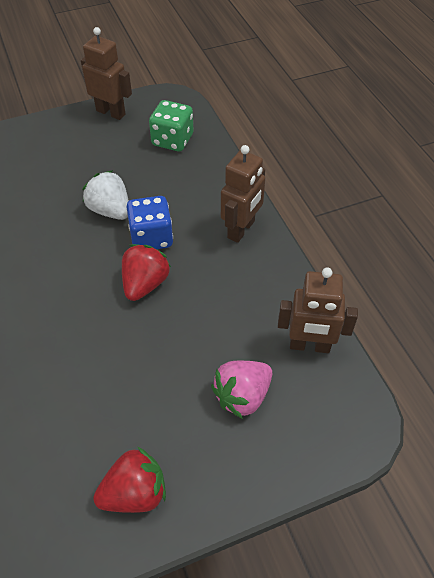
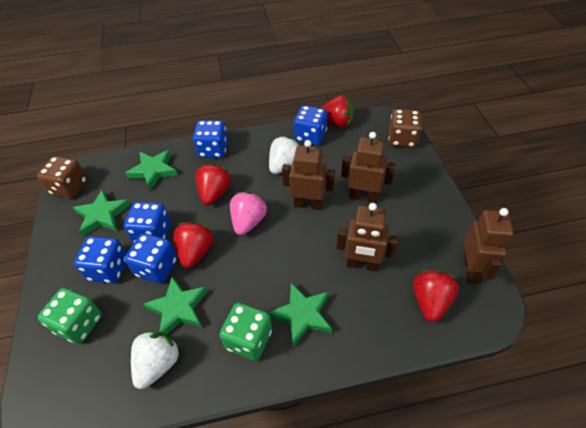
blue dice: 1 -> 5
brown dice: 0 -> 2
brown robot: 3 -> 4
green dice: 1 -> 2
green star: 0 -> 4
red strawberry: 2 -> 4
white strawberry: 1 -> 2

